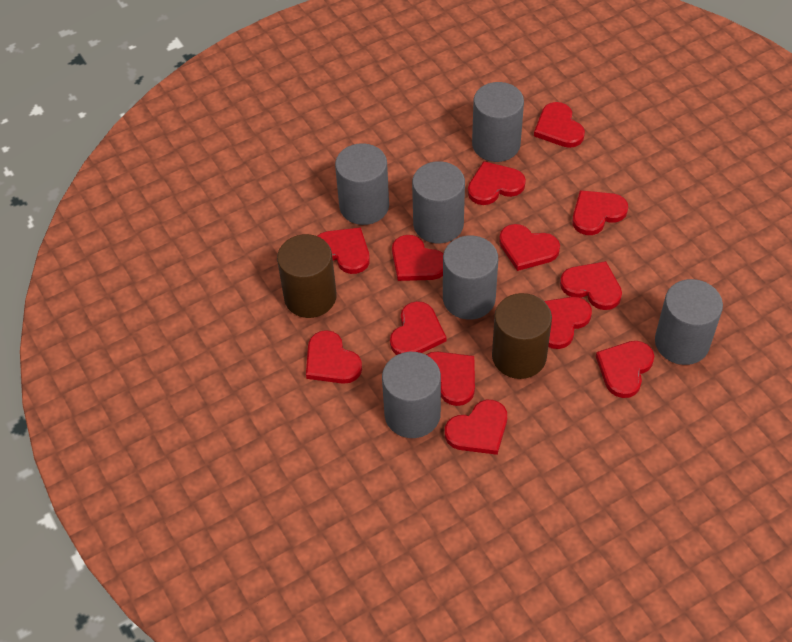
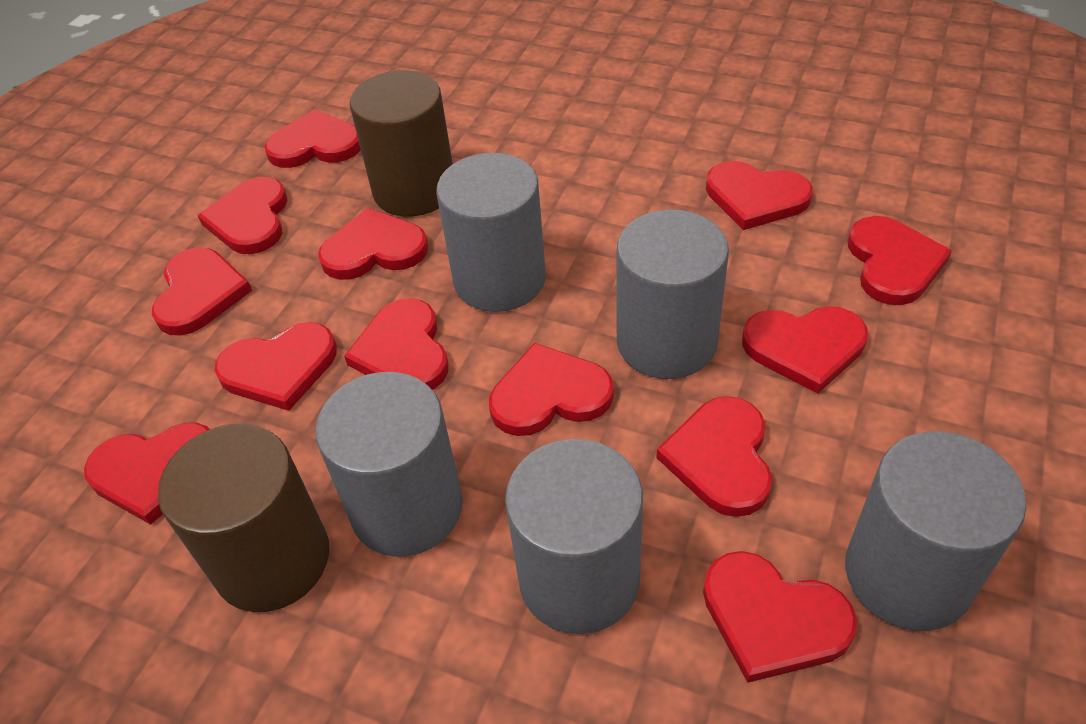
grey cylinder: 6 -> 5

